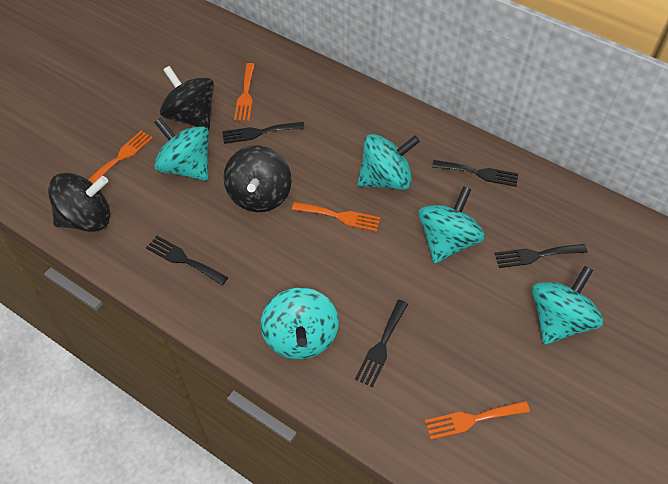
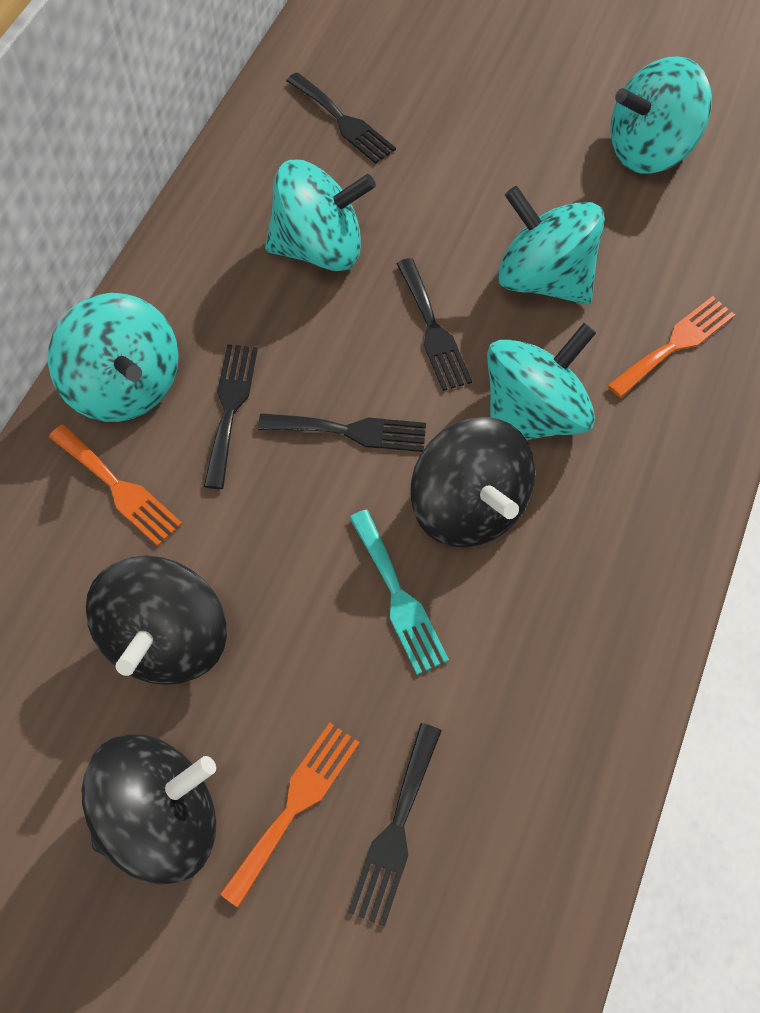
orange fork: 4 -> 3
turquoise fork: 0 -> 1

